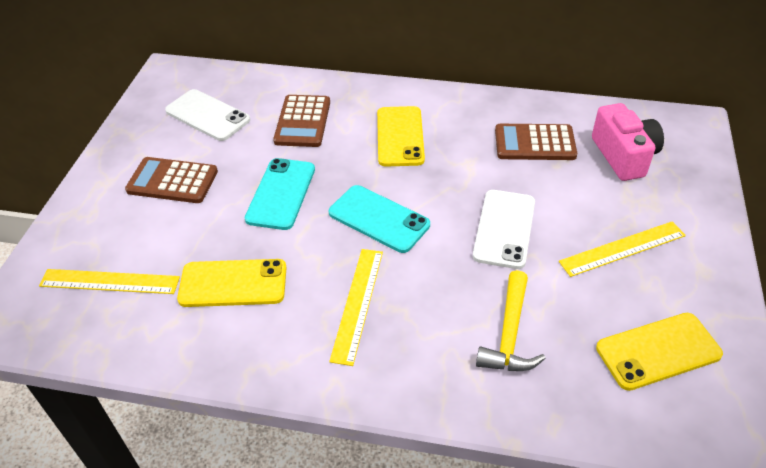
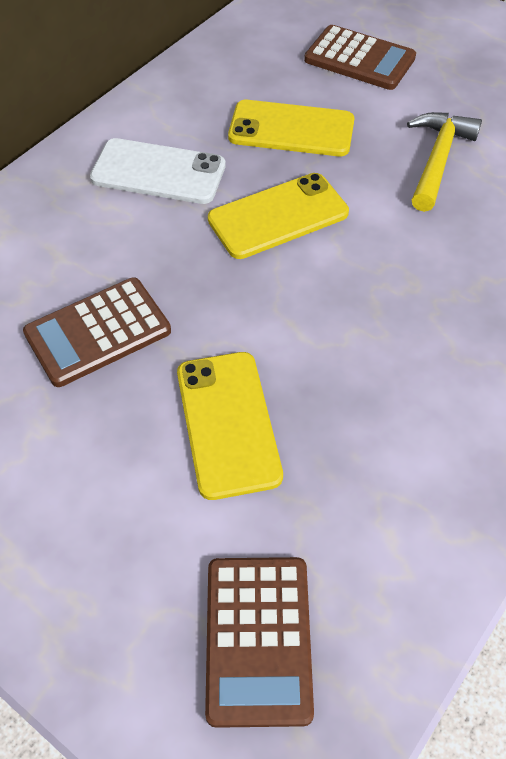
pink camera: 1 -> 0
turquoise phone: 2 -> 0
white phone: 2 -> 1
yellow ruler: 3 -> 0

